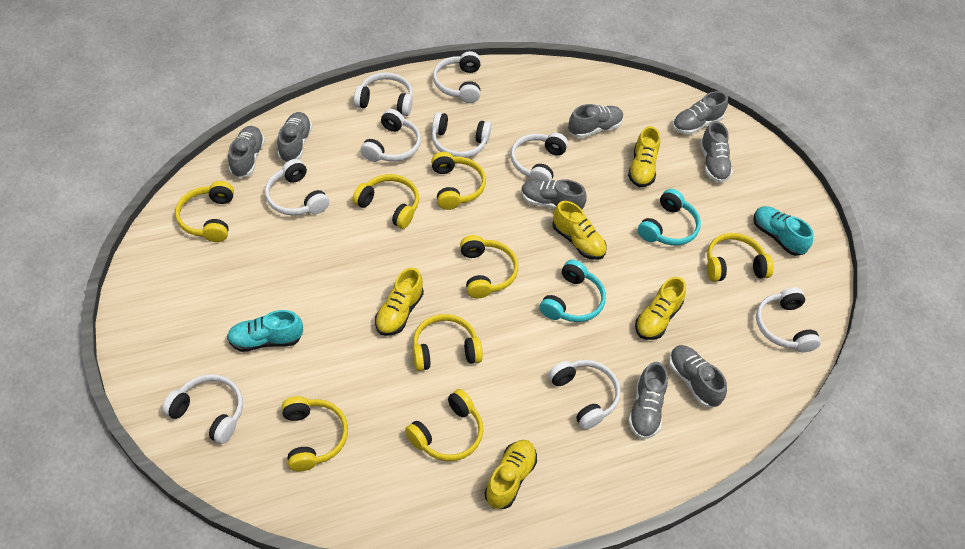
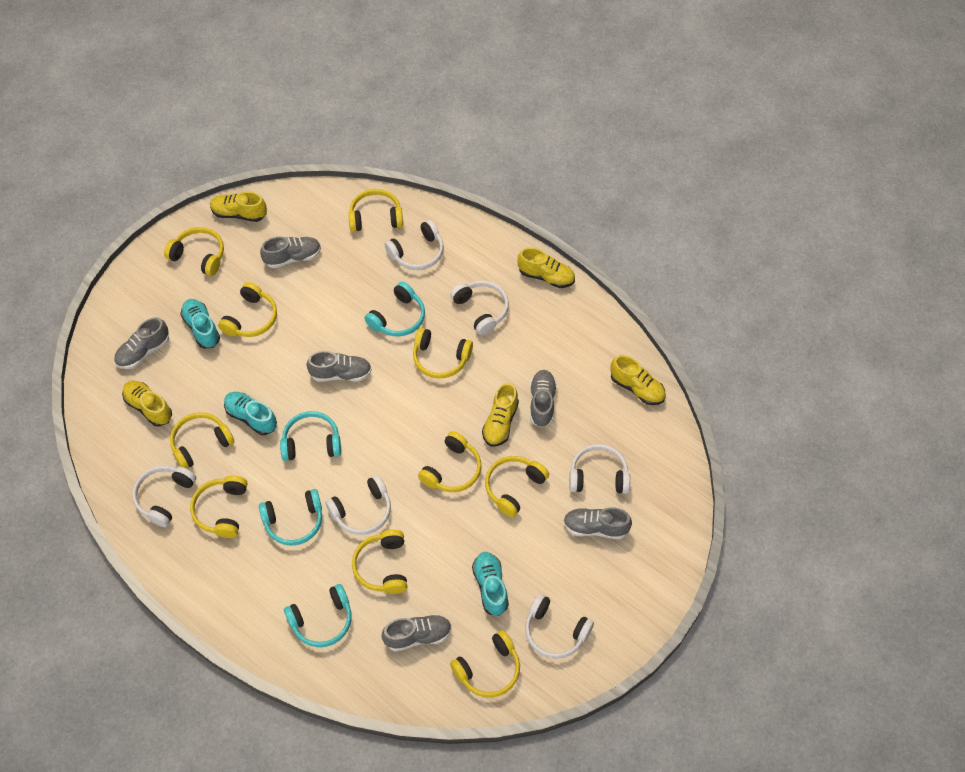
grey shoe: 8 -> 6
turquoise headphones: 2 -> 4
turquoise shoe: 2 -> 3
white headphones: 9 -> 6
yellow headphones: 8 -> 10

